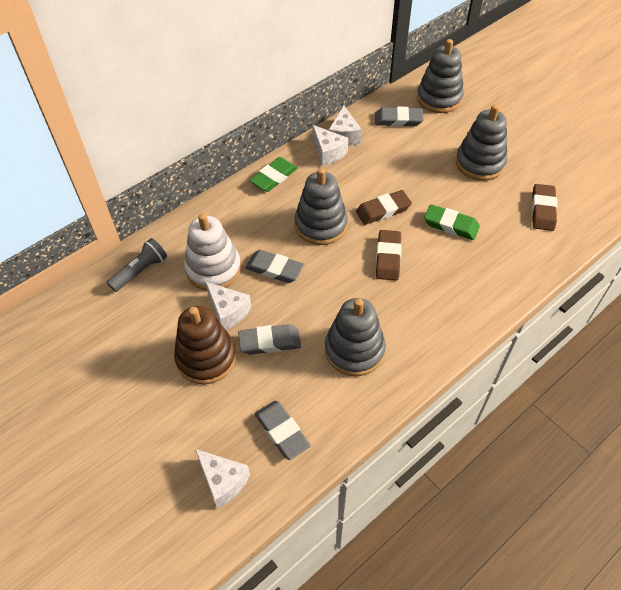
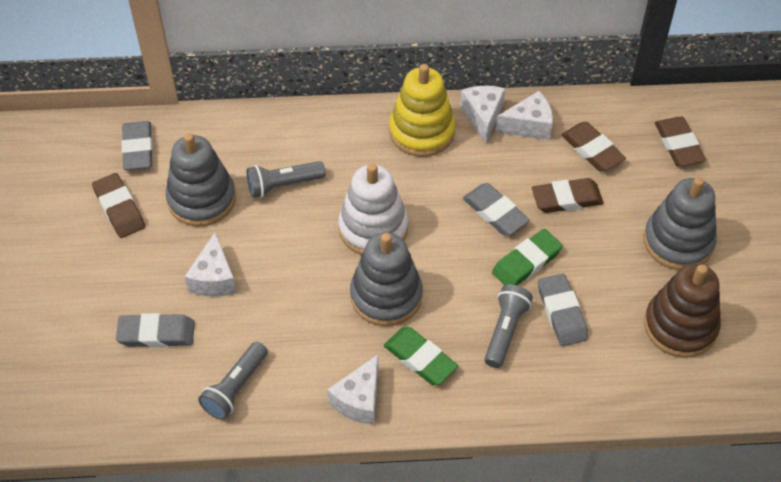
brown eraser: 3 -> 4
grey flashlight: 1 -> 3
grey stacking toy: 4 -> 3
yellow stacking toy: 0 -> 1

